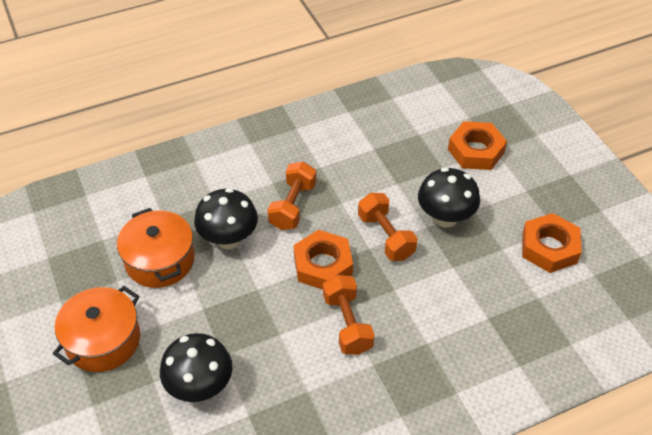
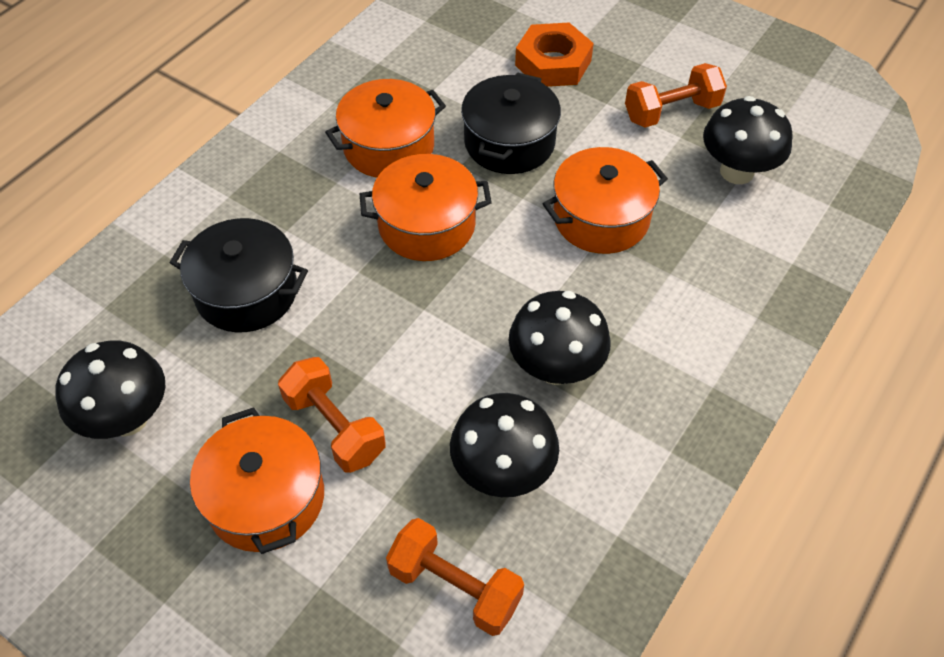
black mushroom: 3 -> 4
black pot: 0 -> 2
orange nut: 3 -> 1
orange pot: 2 -> 4

